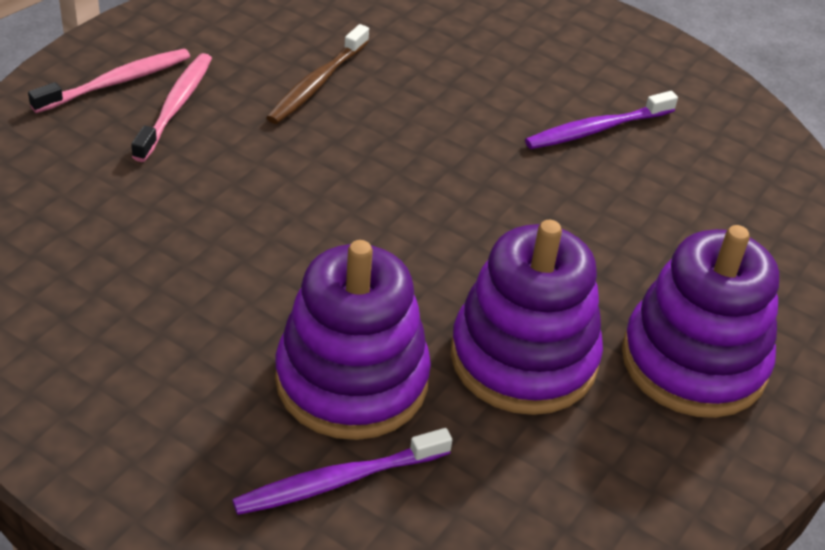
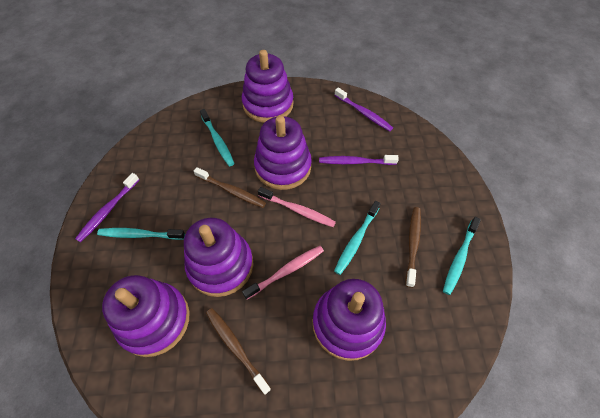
brown toothbrush: 1 -> 3
purple stacking toy: 3 -> 5
purple toothbrush: 2 -> 3
turquoise toothbrush: 0 -> 4

